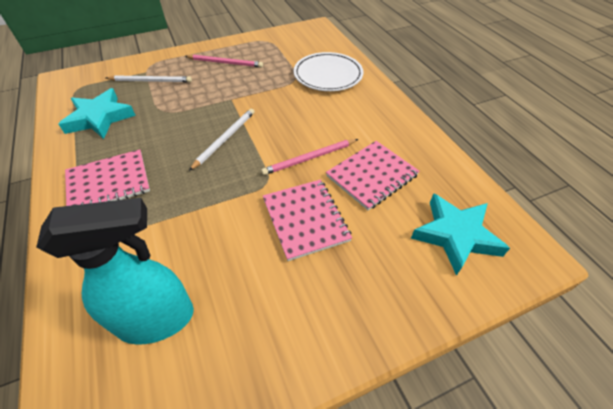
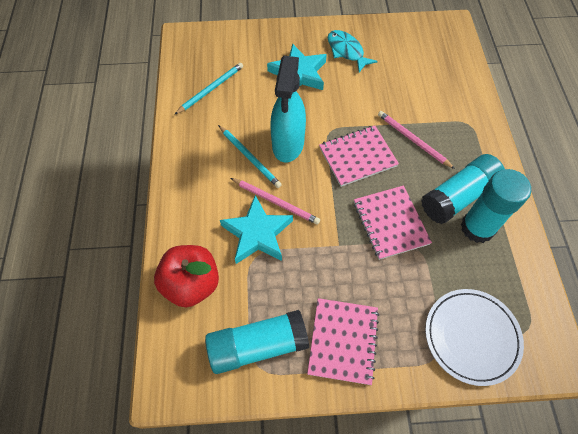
red apple: 0 -> 1
turquoise fish: 0 -> 1
turquoise glue stick: 0 -> 3
turquoise pencil: 0 -> 2
white pencil: 2 -> 0

